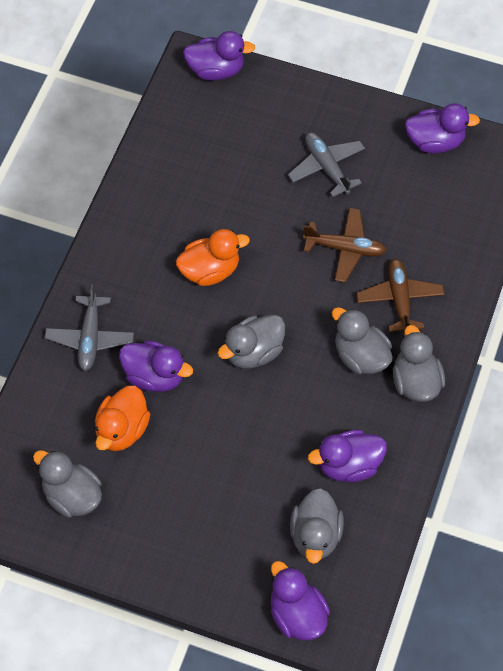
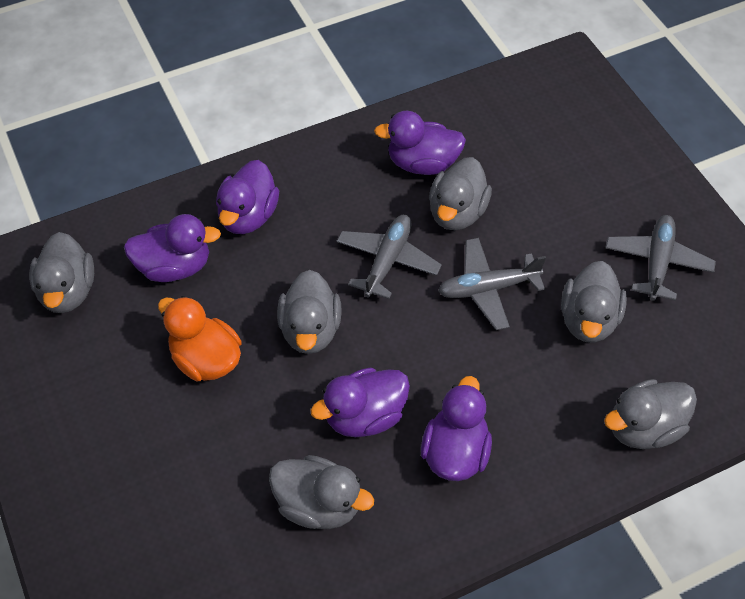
brown plane: 2 -> 0
grey duck: 5 -> 6
grey plane: 2 -> 3
orange duck: 2 -> 1

